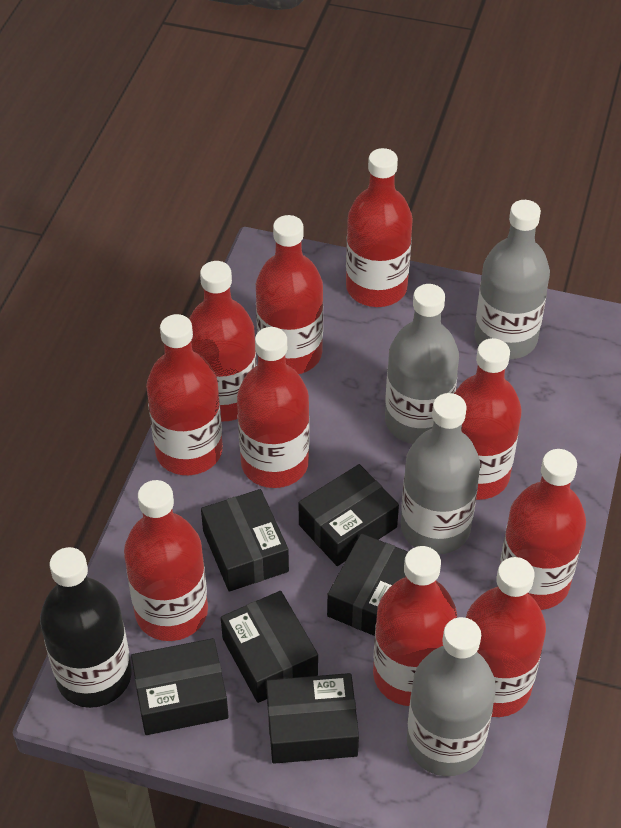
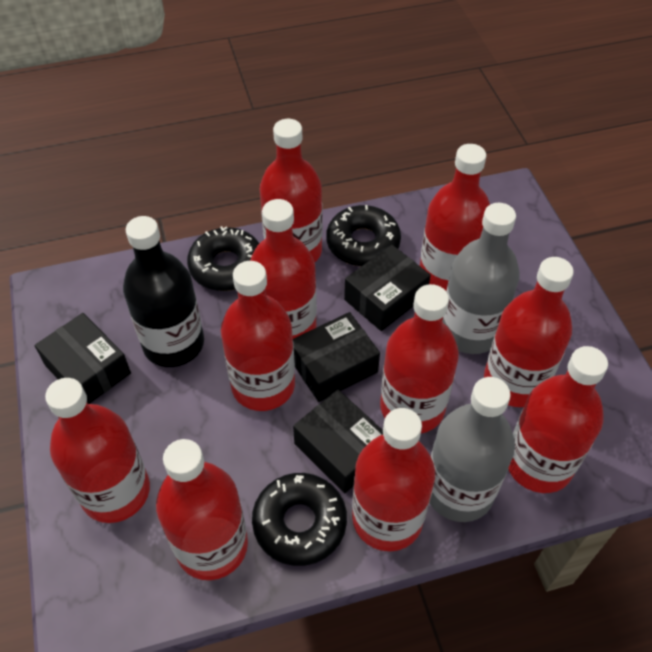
black box: 6 -> 4
black donut: 0 -> 3
grey bottle: 4 -> 2

